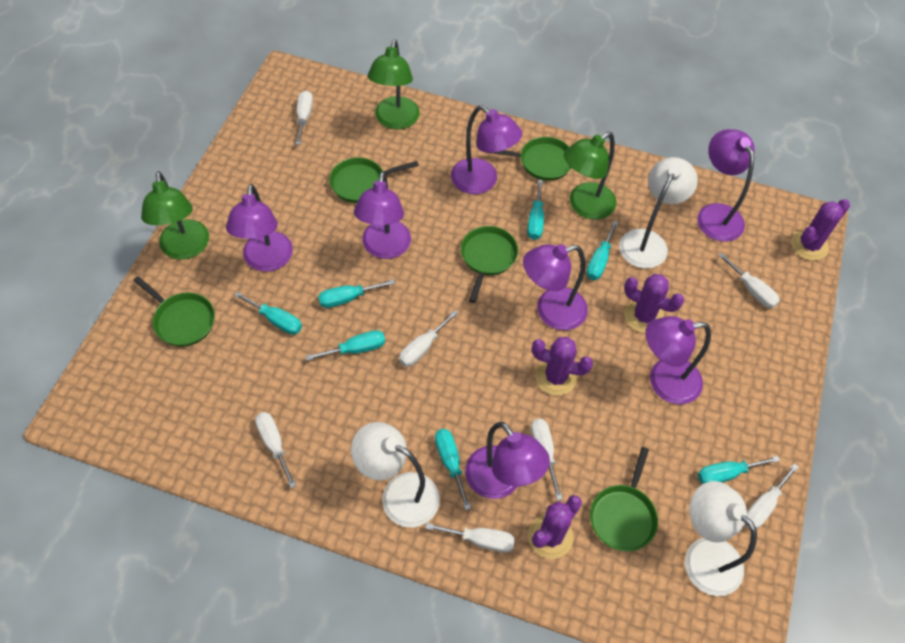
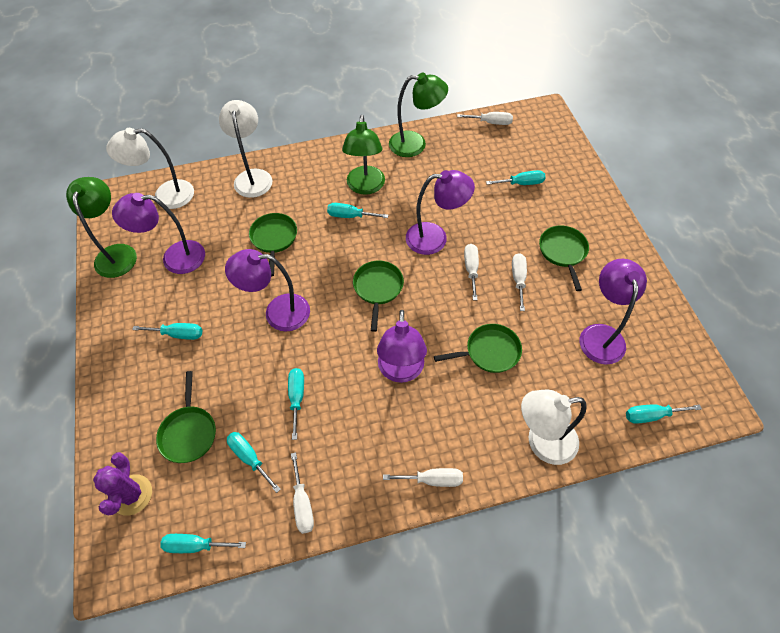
purple cactus: 4 -> 1
purple lamp: 7 -> 5
white screwdriver: 7 -> 5

